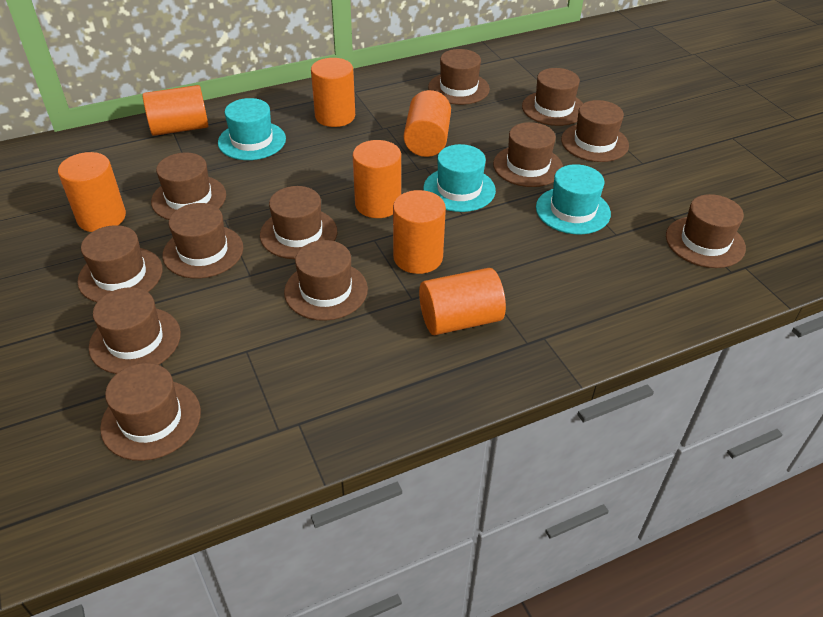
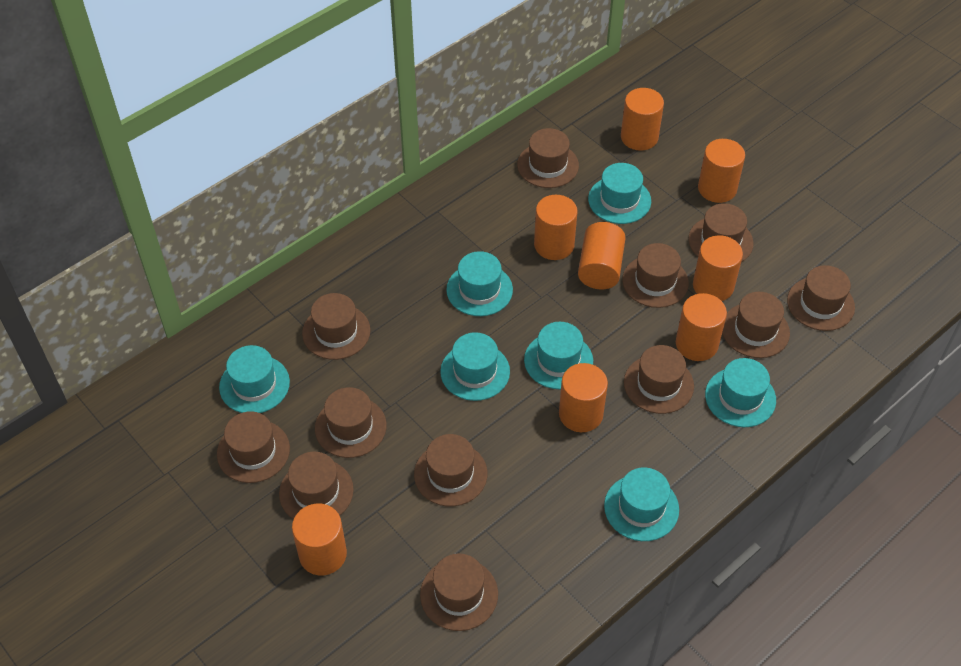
orange cylinder: 7 -> 8
turquoise hat: 3 -> 7

